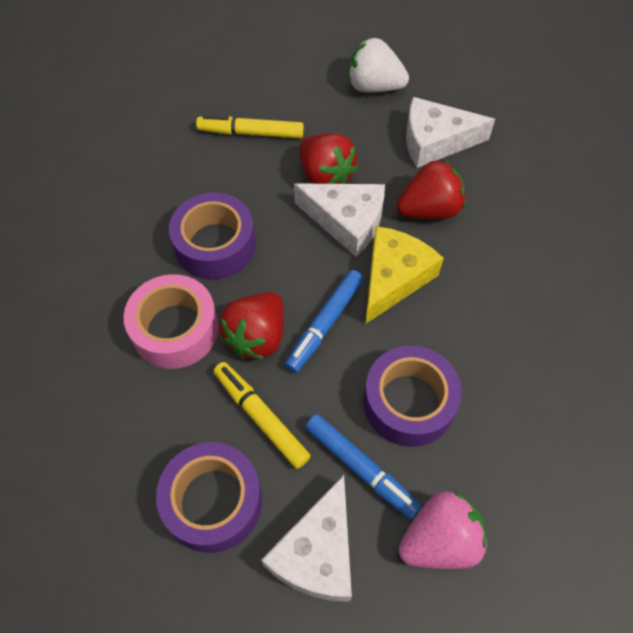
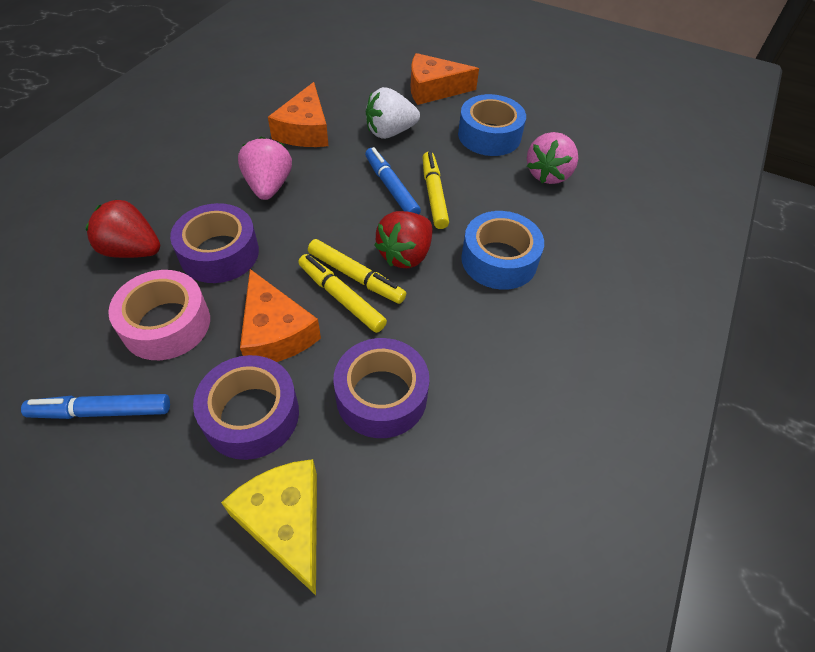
blue tape: 0 -> 2
orange cheese: 0 -> 3
pink strawberry: 1 -> 2
red strawberry: 3 -> 2
white cheese: 3 -> 0
yellow marker: 2 -> 3

